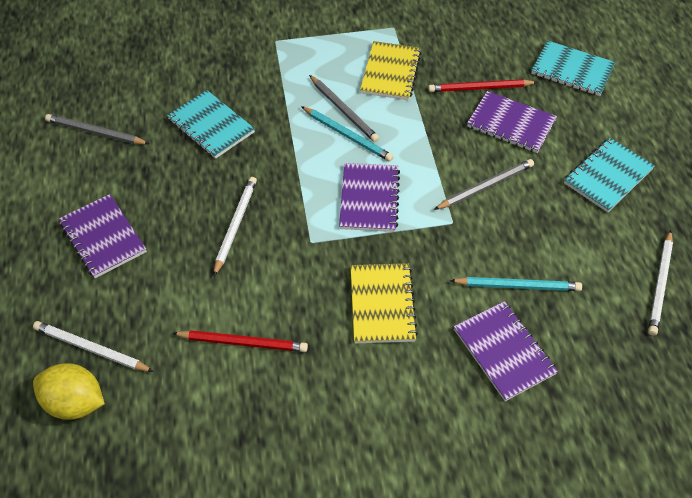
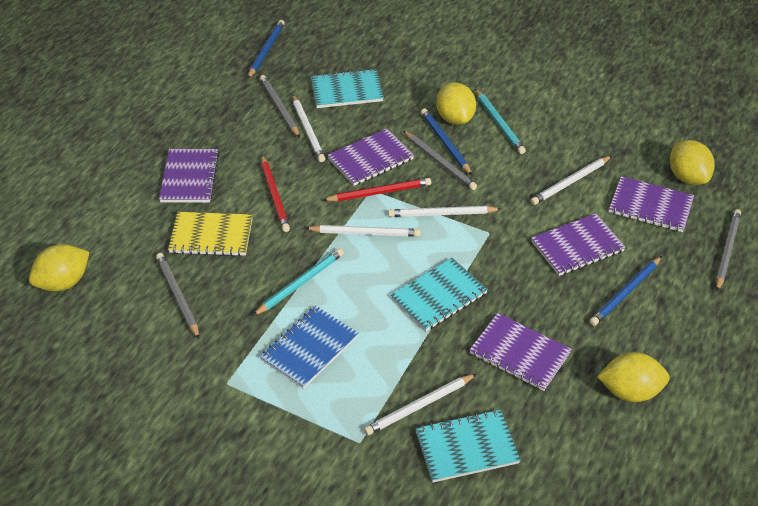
blue notebook: 0 -> 1
blue pencil: 0 -> 3
grey pencil: 3 -> 4
purple notebook: 4 -> 5
white pencil: 3 -> 5
yellow lemon: 1 -> 4
yellow notebook: 2 -> 1

